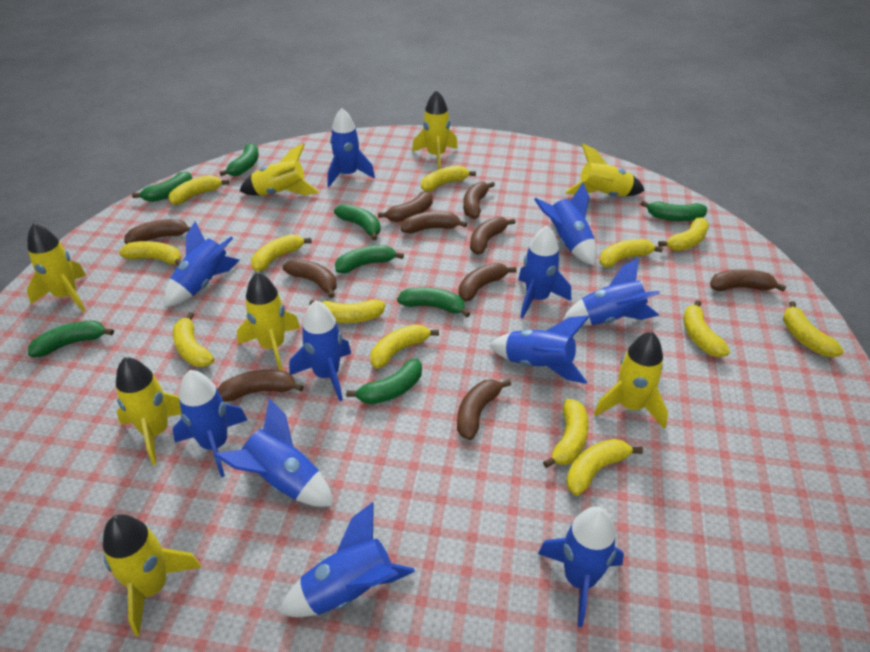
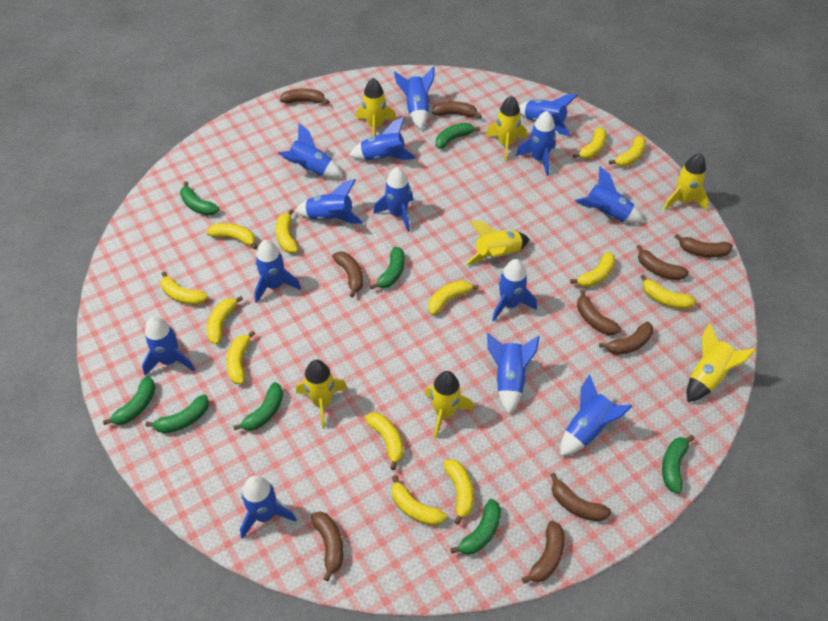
blue rocket: 11 -> 14
yellow rocket: 8 -> 7

